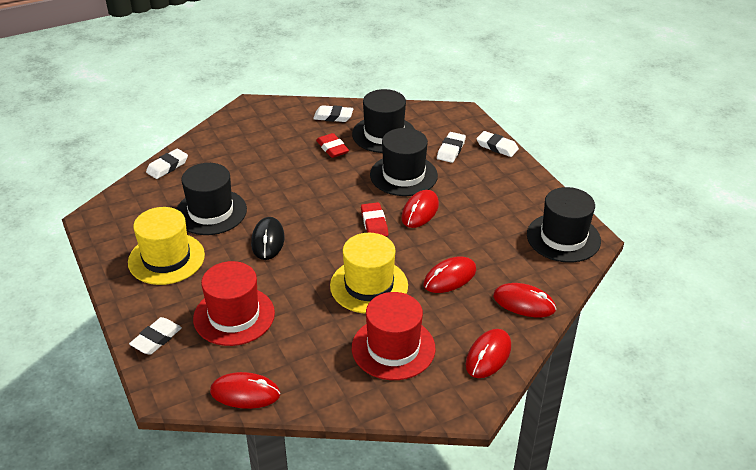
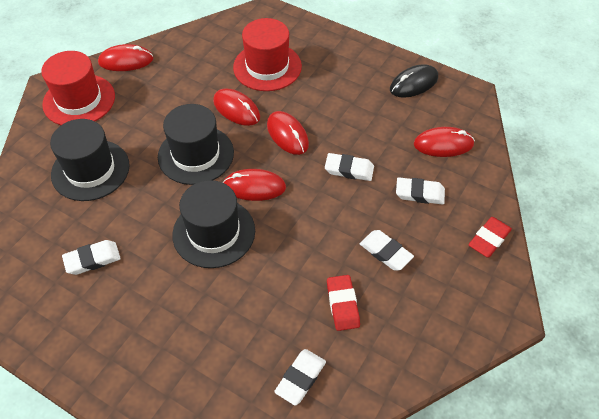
black hat: 4 -> 3
yellow hat: 2 -> 0

